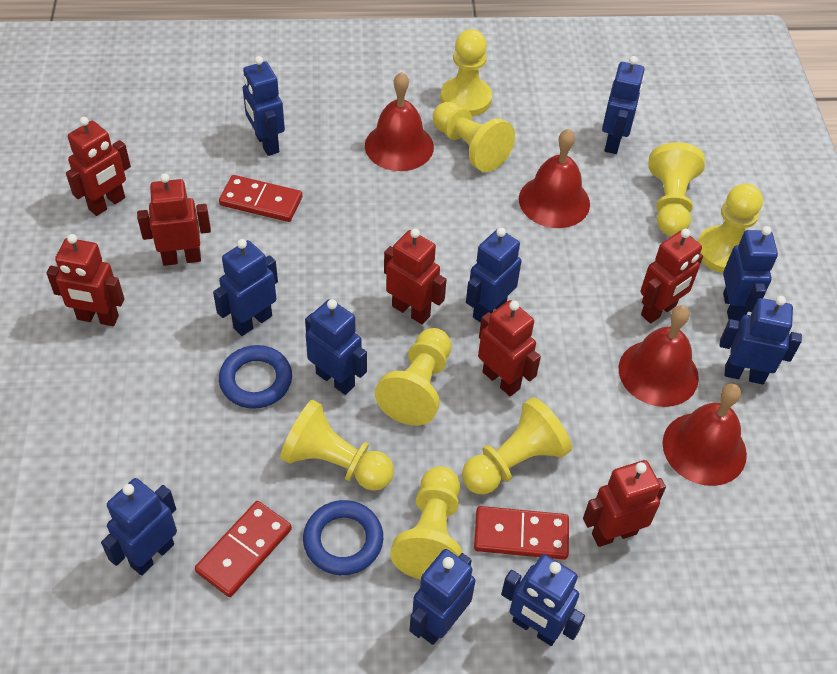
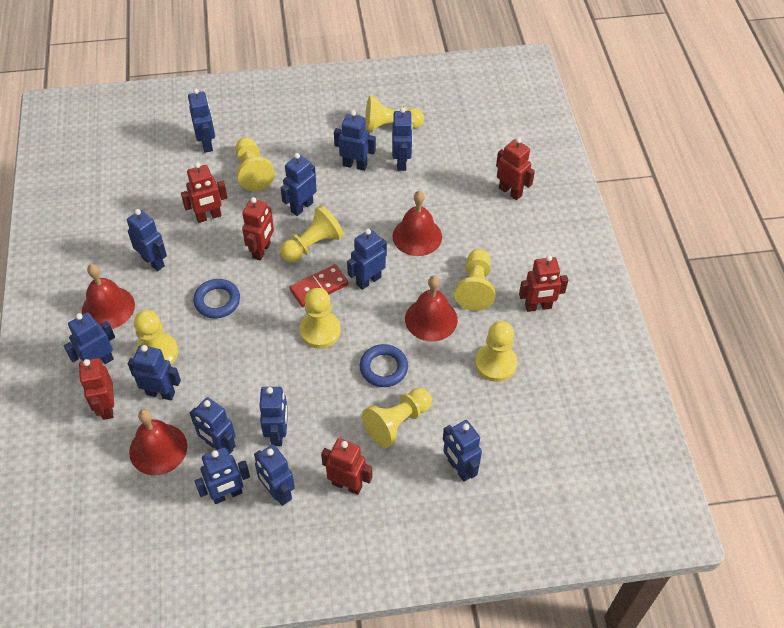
blue robot: 10 -> 13
red domino: 3 -> 1
red robot: 7 -> 6

